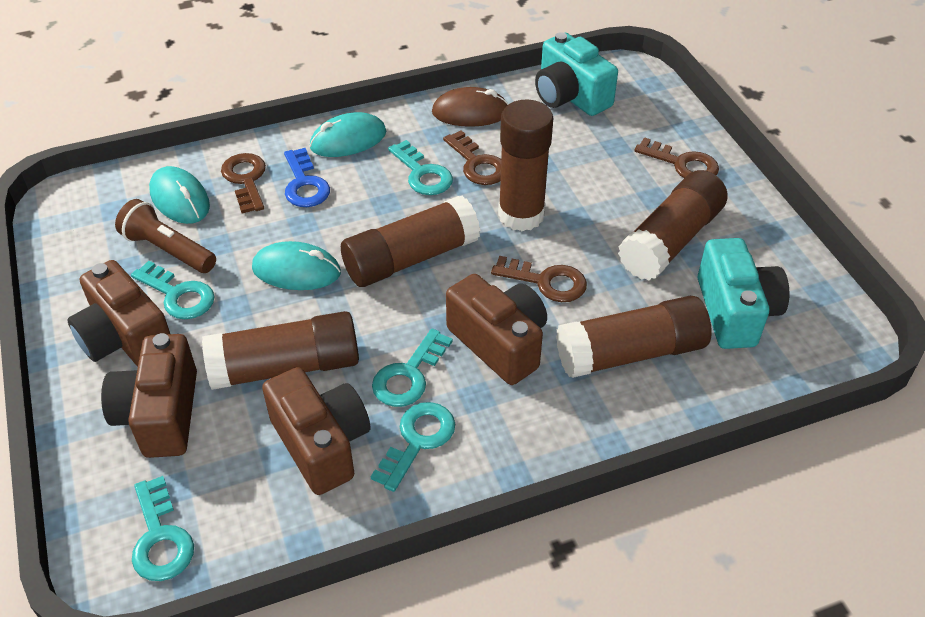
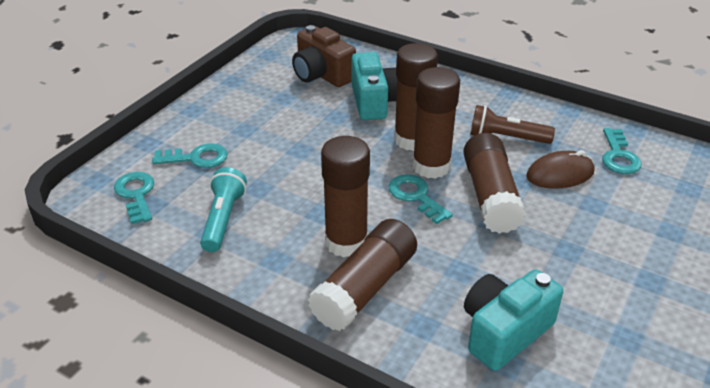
blue key: 1 -> 0
brown camera: 4 -> 1
brown key: 4 -> 0
turquoise flashlight: 0 -> 1
turquoise key: 5 -> 4
turquoise mouse: 3 -> 0

